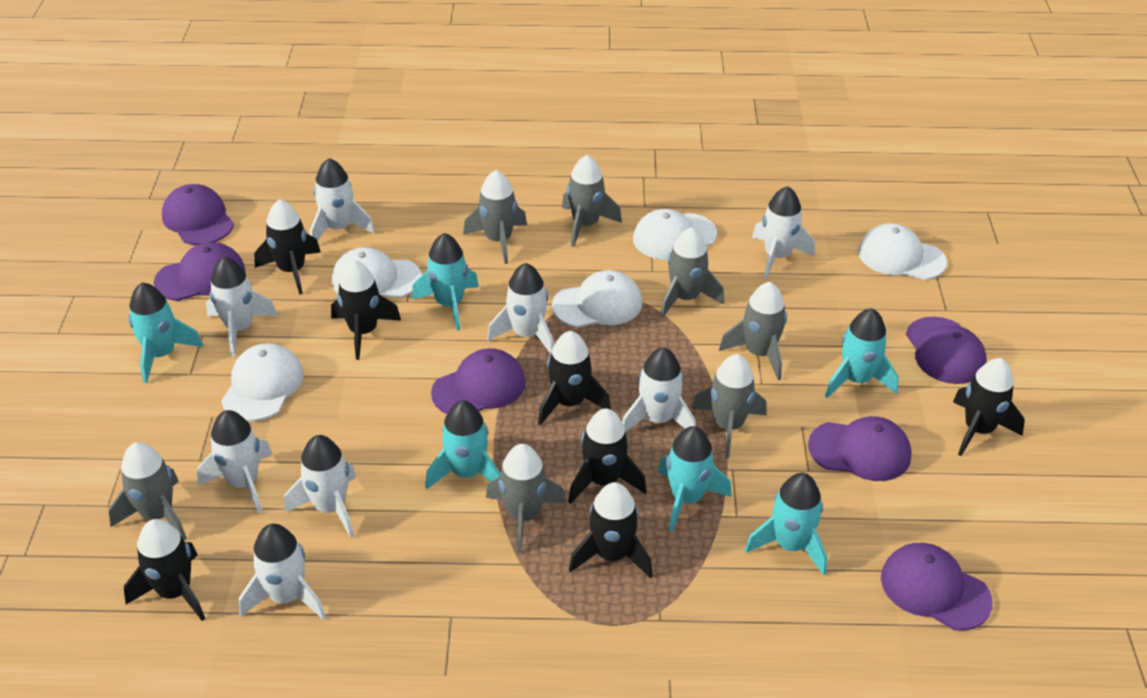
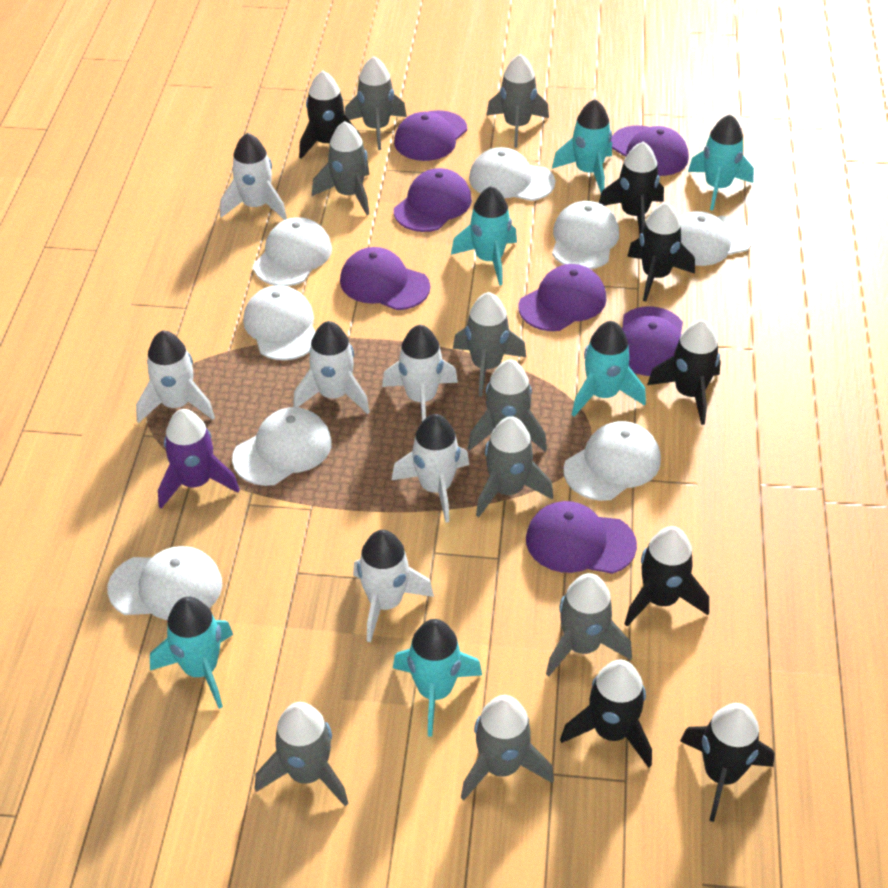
grey rocket: 7 -> 9
purple cap: 6 -> 7
purple rocket: 0 -> 1
white cap: 5 -> 8
white rocket: 8 -> 6

